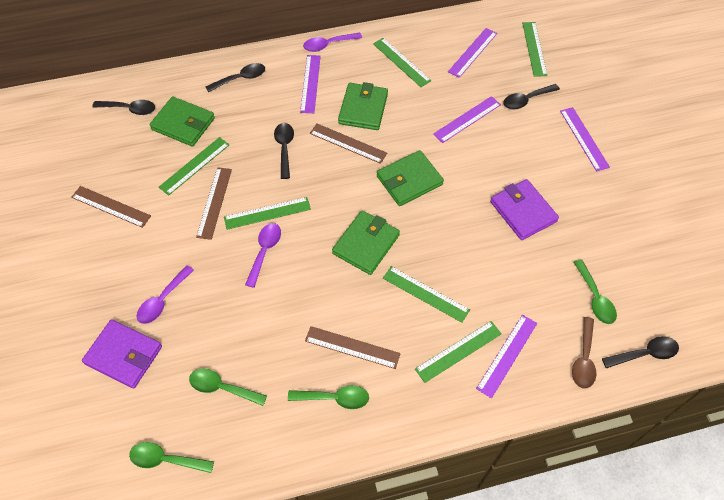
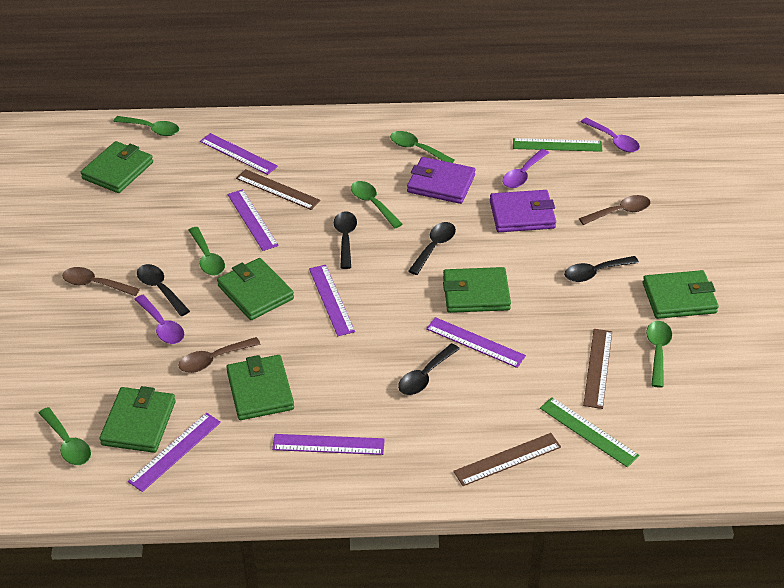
brown ruler: 4 -> 3
brown spoon: 1 -> 3
green ruler: 6 -> 2
green spoon: 4 -> 6
green wallet: 4 -> 6
purple ruler: 5 -> 6

